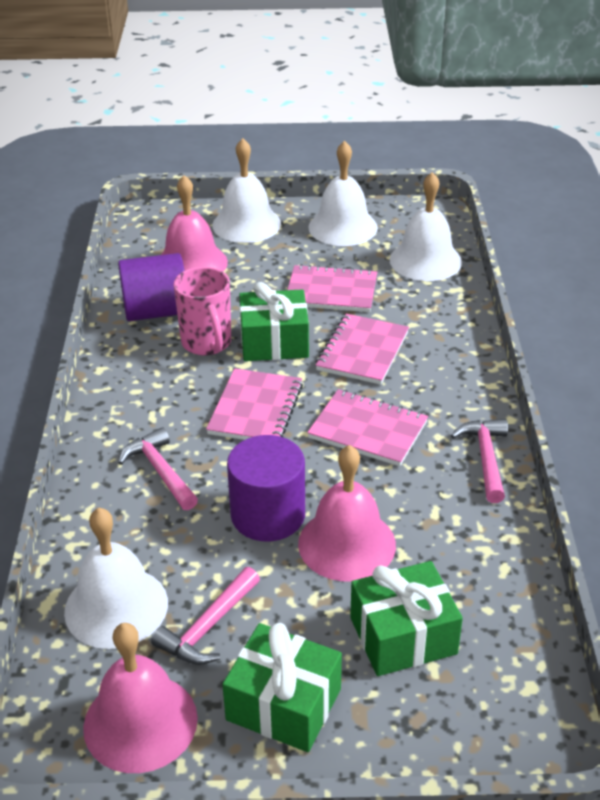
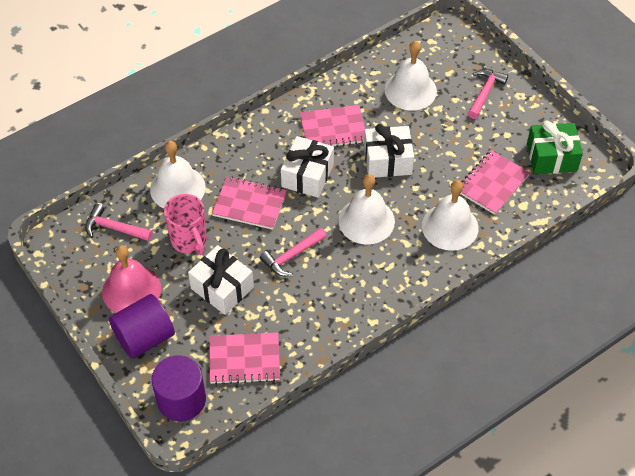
green gift: 3 -> 1
pink bell: 3 -> 1
white gift: 0 -> 3

